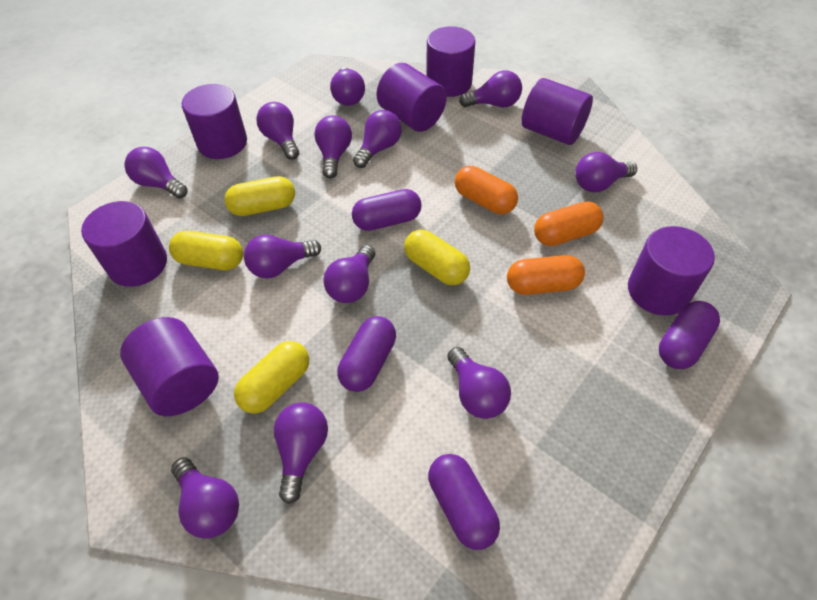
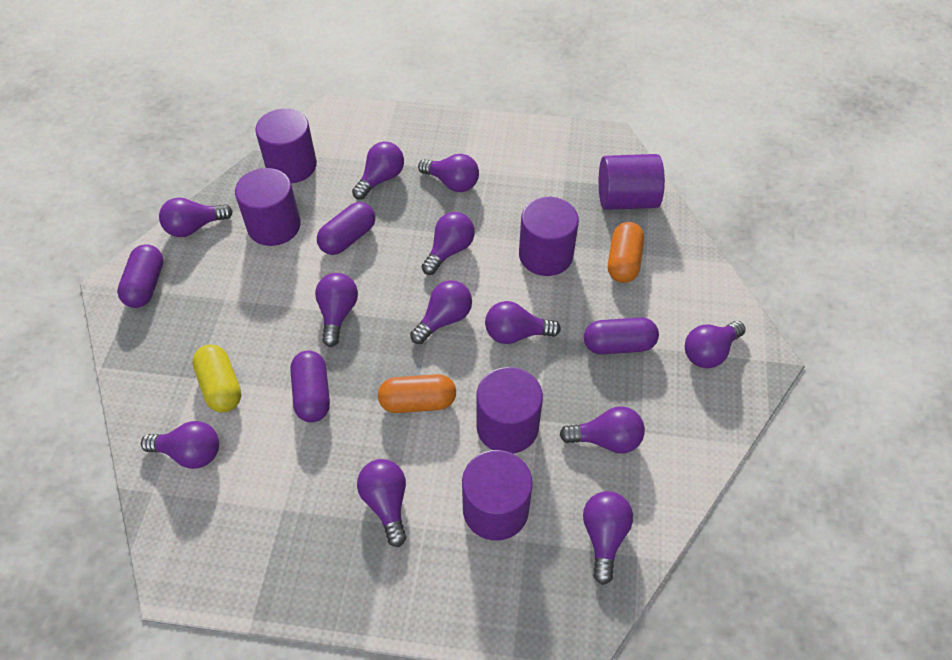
orange capsule: 3 -> 2
purple cylinder: 7 -> 6
yellow capsule: 4 -> 1

